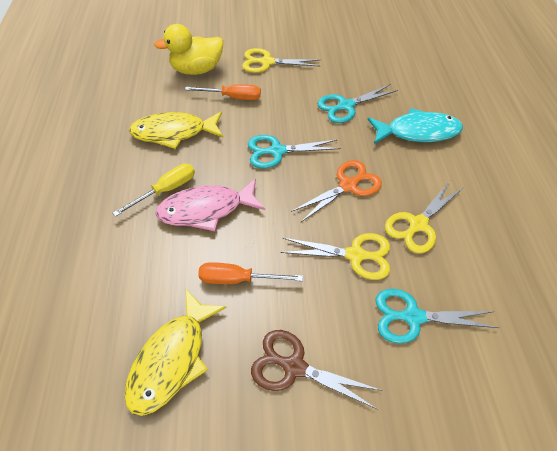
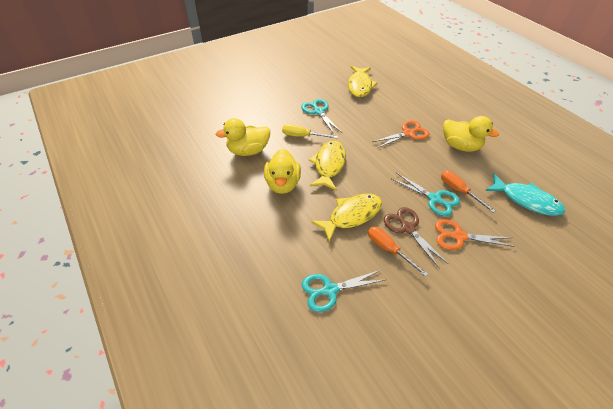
orange scissors: 1 -> 2
pink fish: 1 -> 0
yellow duck: 1 -> 3
yellow fish: 2 -> 3
yellow scissors: 3 -> 0

